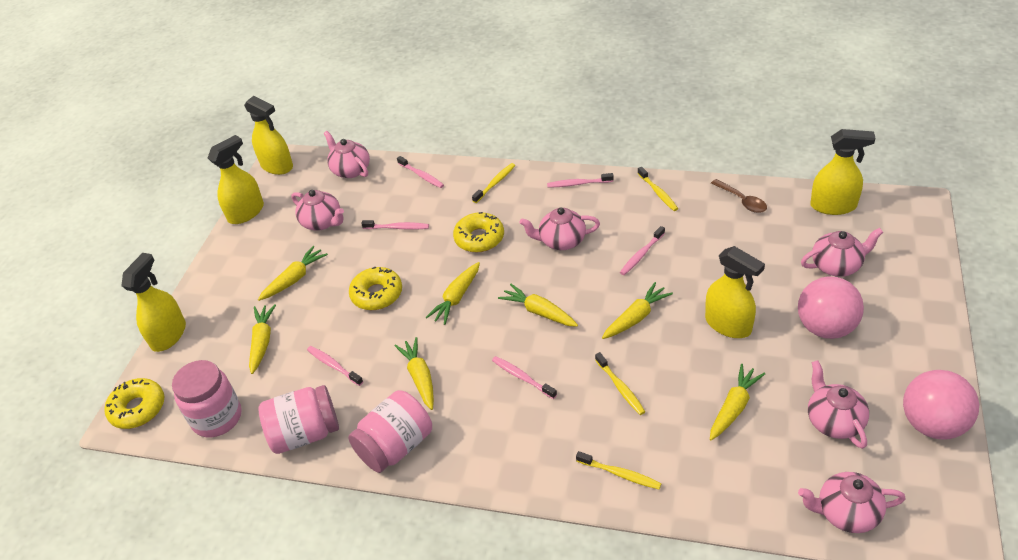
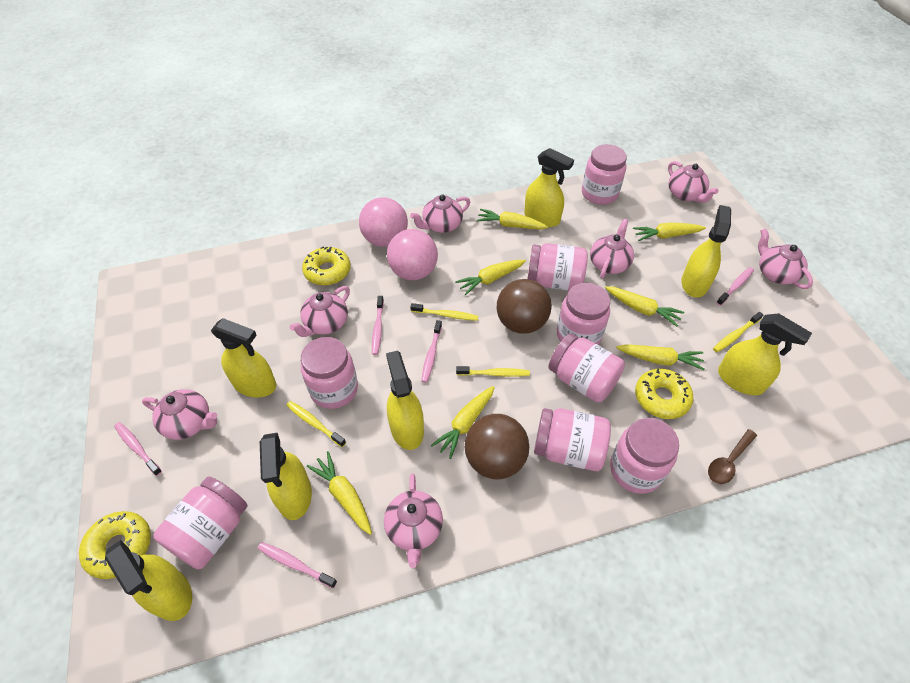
brown ball: 0 -> 2
pink jar: 3 -> 8
pink teapot: 6 -> 7
pink toothbrush: 6 -> 5
yellow spray bottle: 5 -> 7

